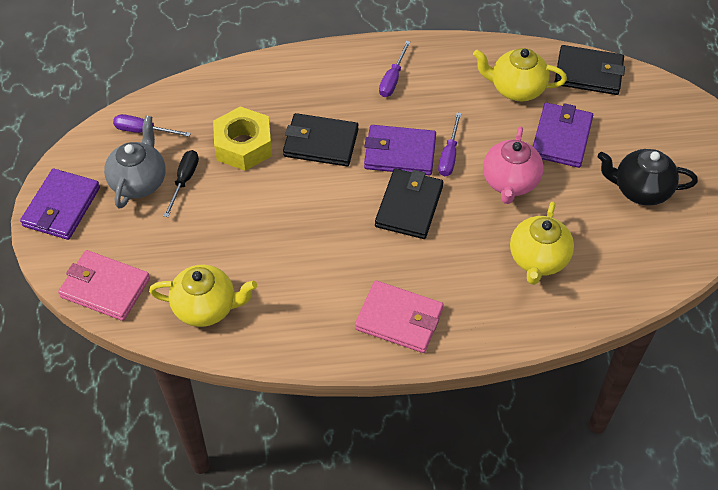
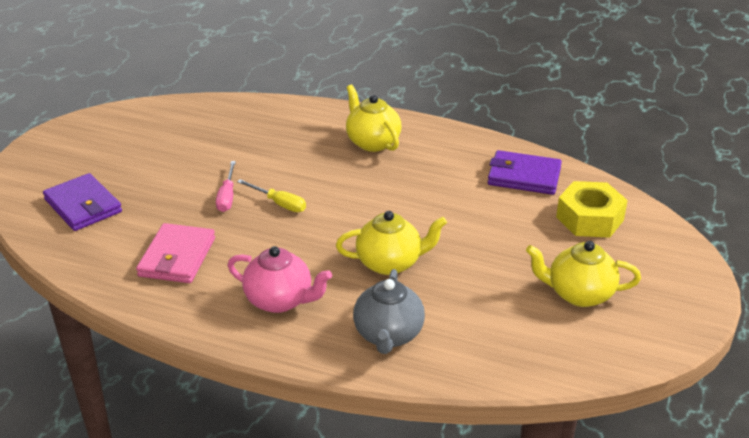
black screwdriver: 1 -> 0
black teapot: 1 -> 0
black wallet: 3 -> 0
pink screwdriver: 0 -> 1
pink wallet: 2 -> 1
purple screwdriver: 3 -> 0
purple wallet: 3 -> 2
yellow screwdriver: 0 -> 1

